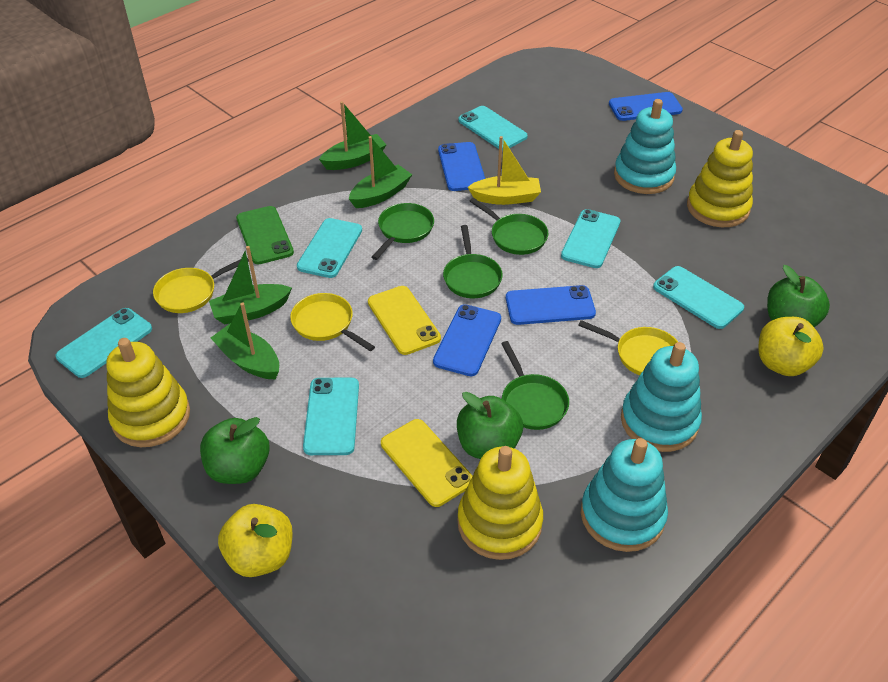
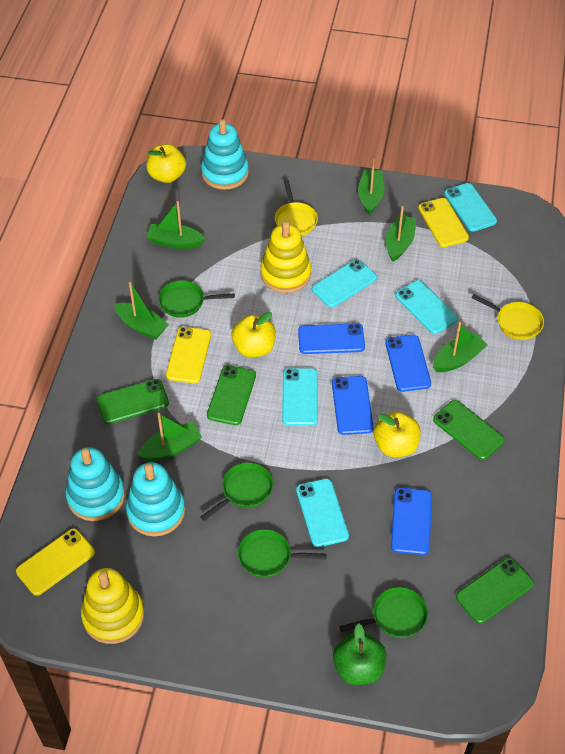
green apple: 3 -> 1
green boat: 4 -> 6
green phone: 1 -> 4
turquoise phone: 6 -> 5
yellow apple: 2 -> 3
yellow boat: 1 -> 0
yellow pan: 3 -> 2
yellow phone: 2 -> 3
yellow stacking toy: 3 -> 2

